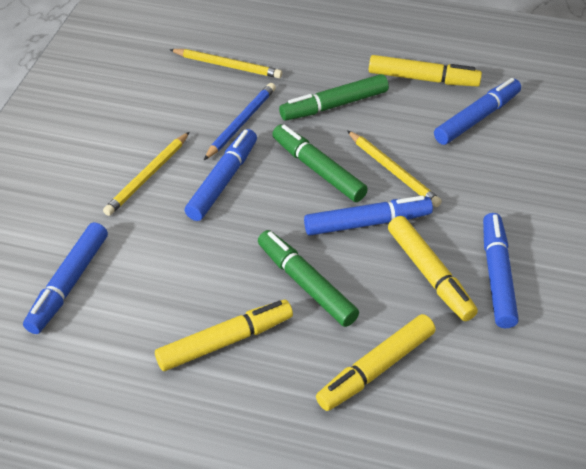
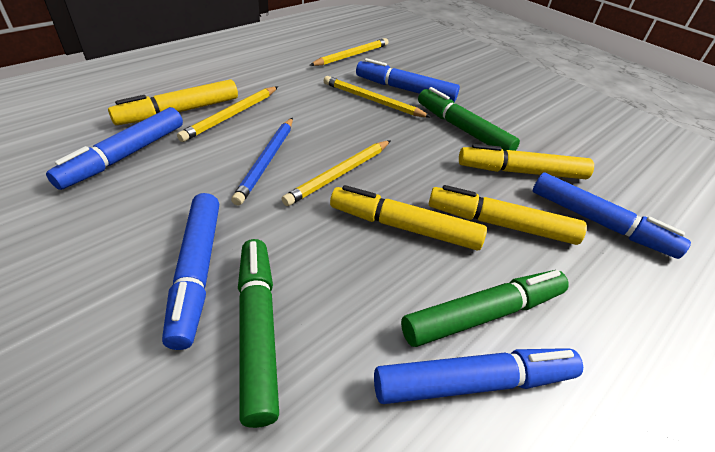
yellow pencil: 3 -> 4

